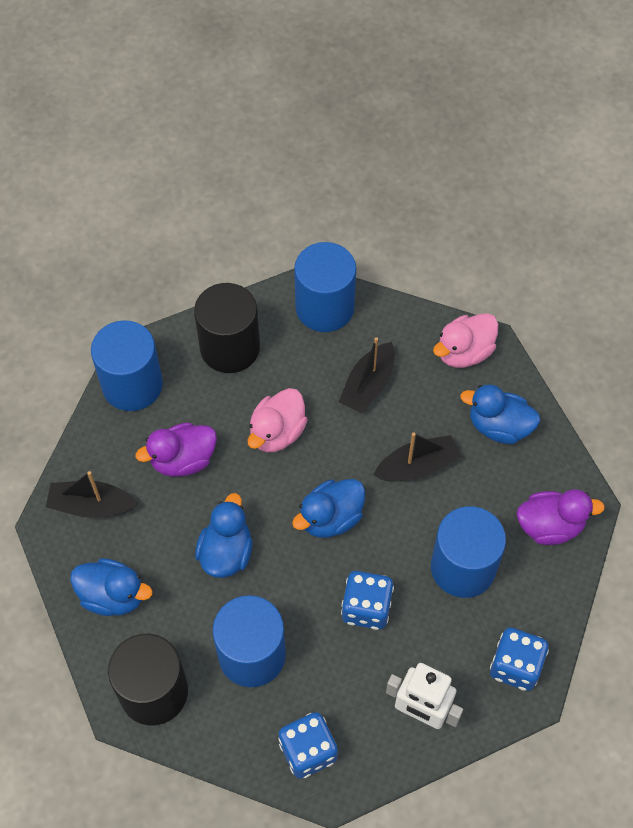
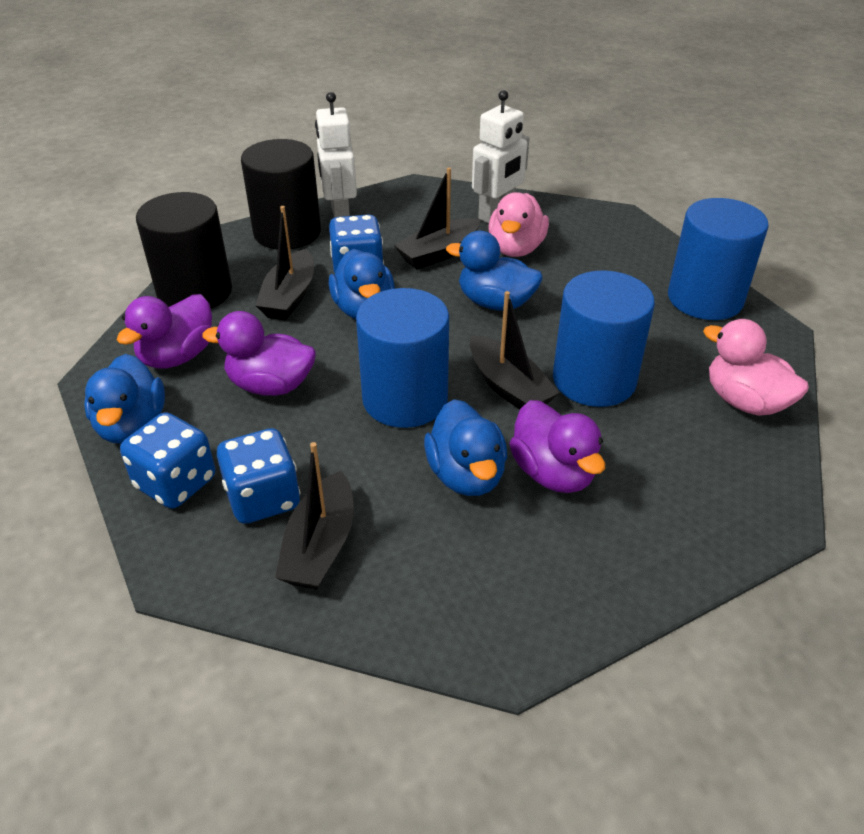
black boat: 3 -> 4
blue cylinder: 4 -> 3
purple duck: 2 -> 3
white robot: 1 -> 2

